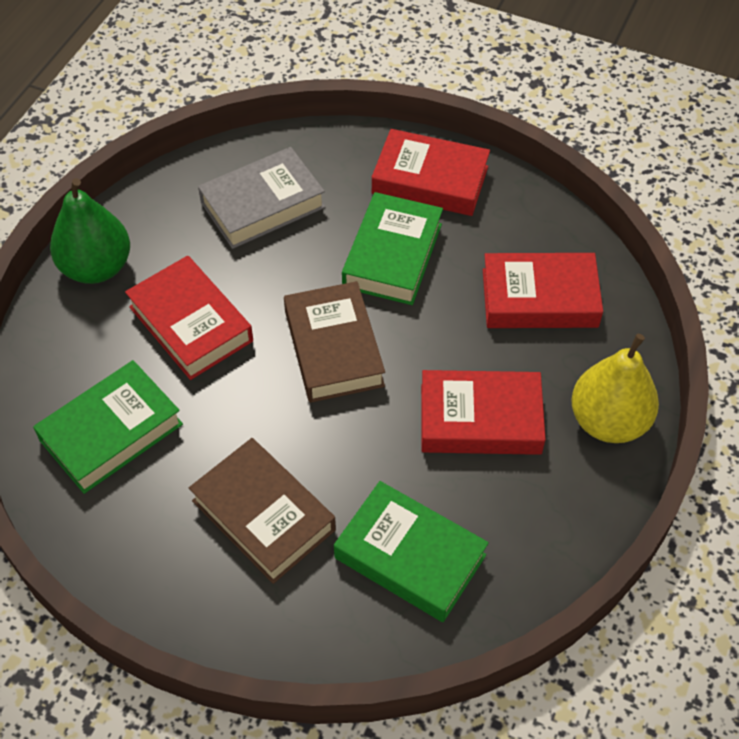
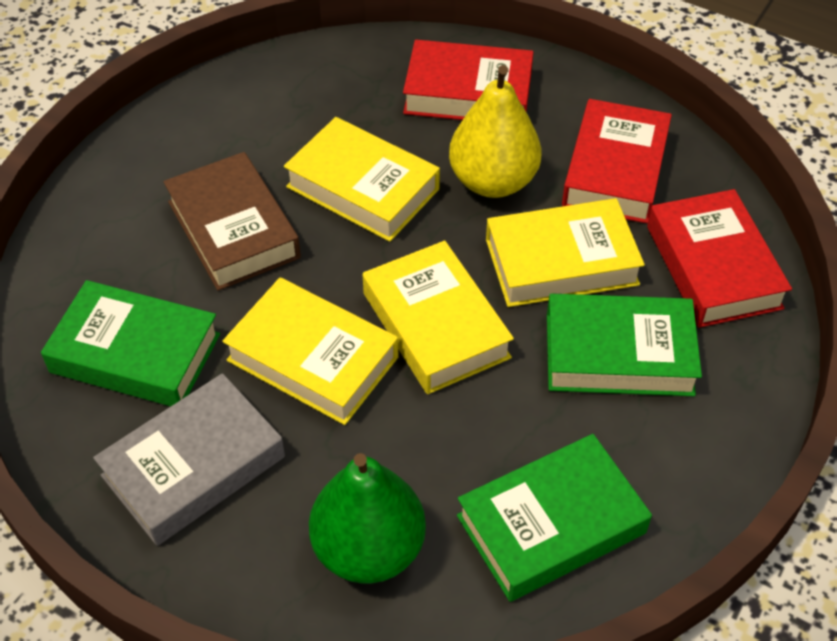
brown book: 2 -> 1
red book: 4 -> 3
yellow book: 0 -> 4

